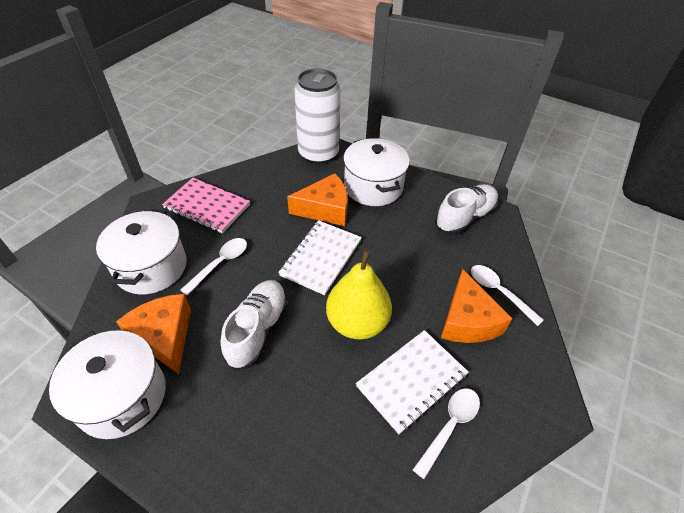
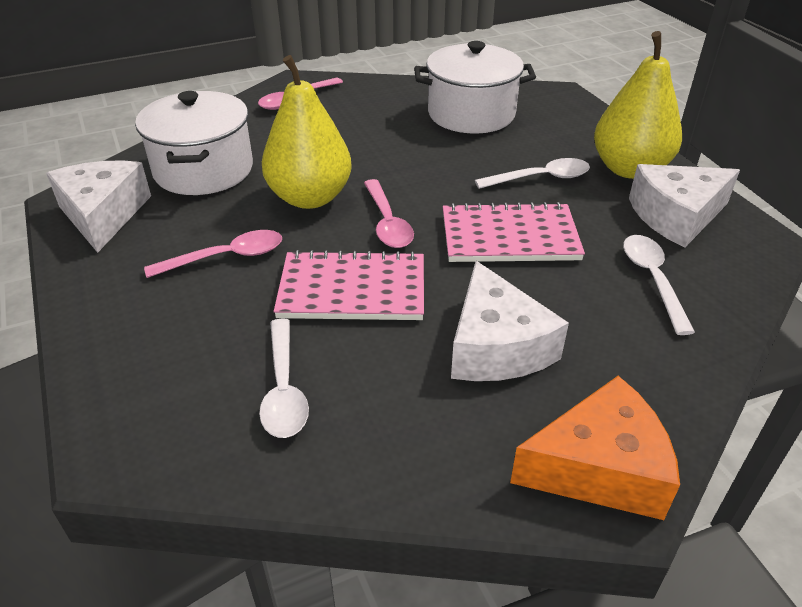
orange cheese: 3 -> 1
pink notebook: 1 -> 2
pink spoon: 0 -> 3
white can: 1 -> 0
white cheese: 0 -> 3
white notebook: 2 -> 0
white pot: 3 -> 2
white shoe: 2 -> 0
yellow pear: 1 -> 2

